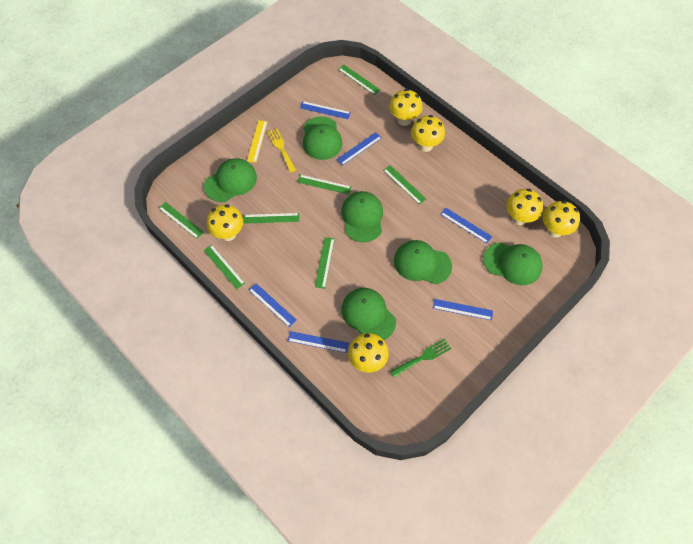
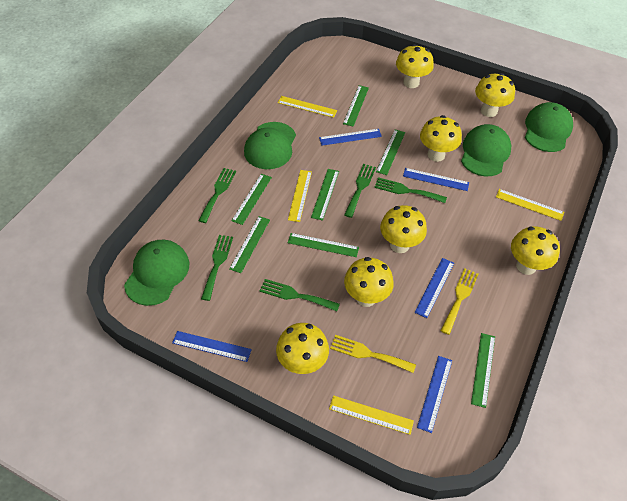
blue ruler: 6 -> 5
green cap: 6 -> 4
green fork: 1 -> 5
yellow fork: 1 -> 2
yellow mushroom: 6 -> 7
yellow ruler: 1 -> 4

